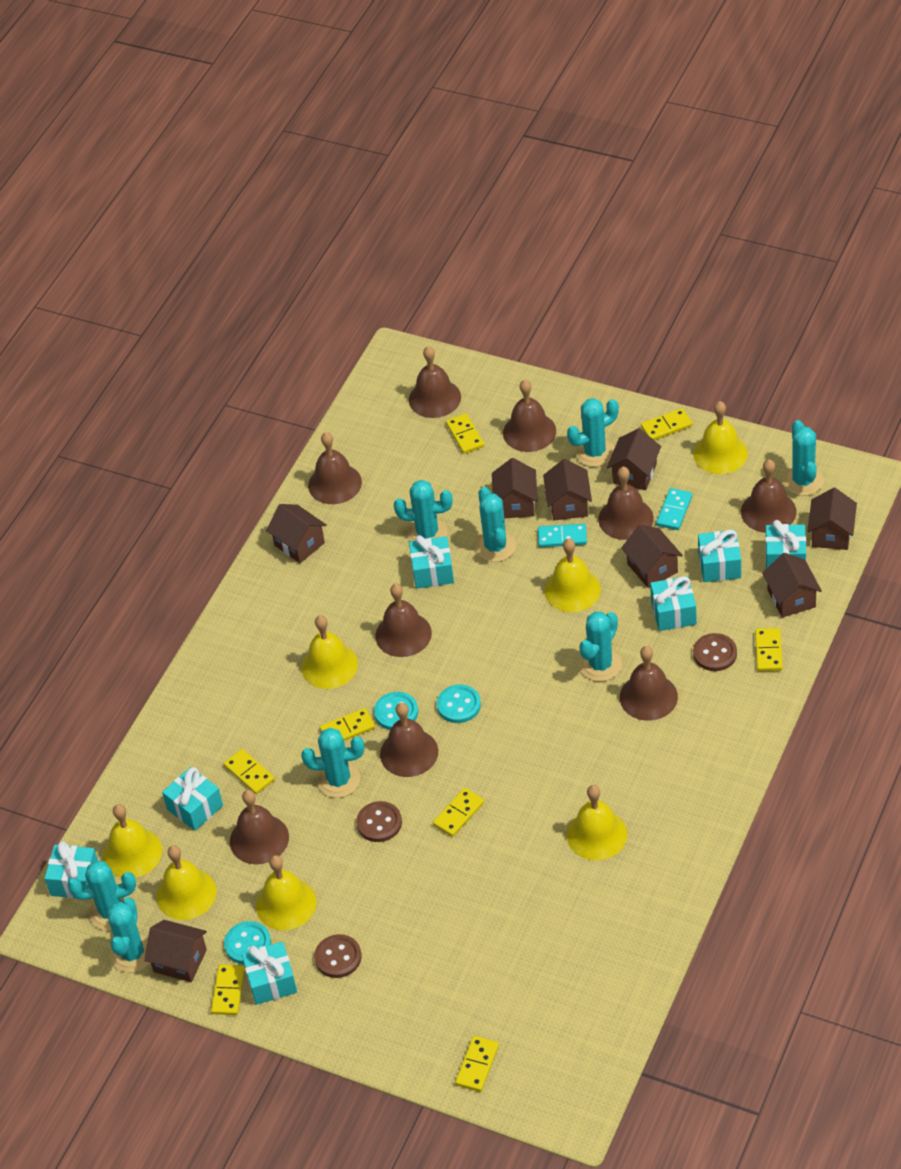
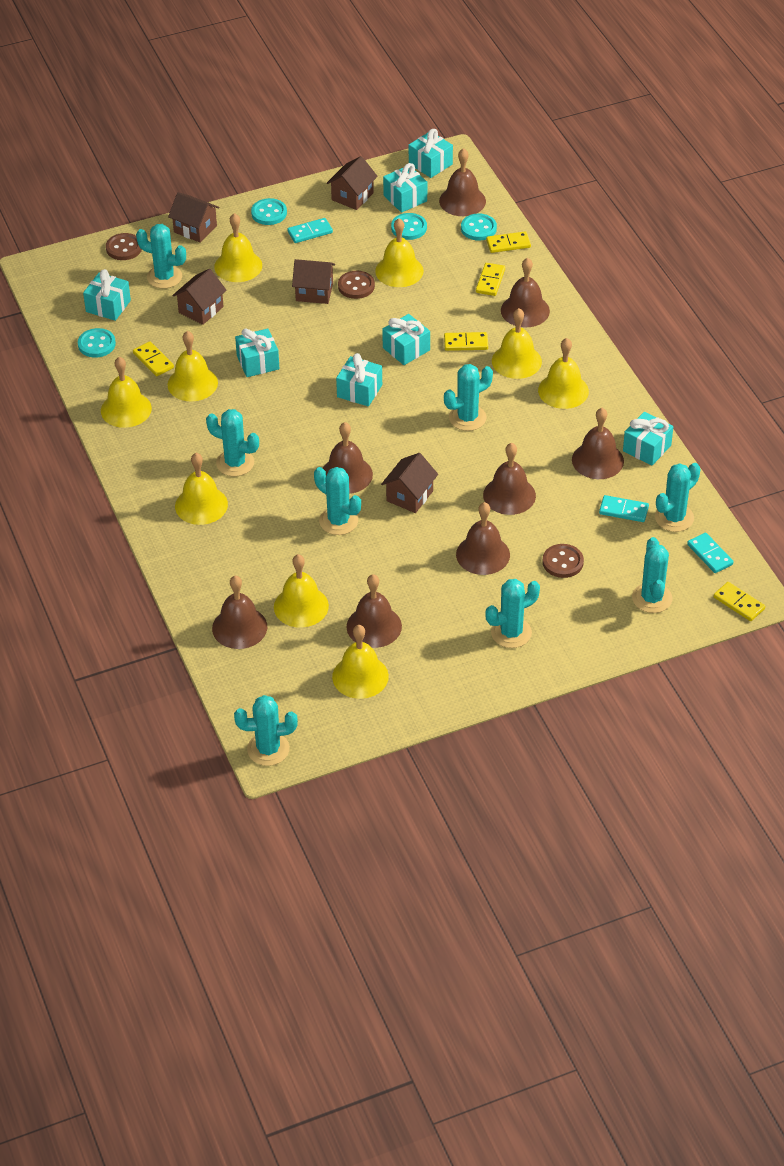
brown bell: 9 -> 8
brown house: 8 -> 5
turquoise button: 3 -> 4
turquoise domino: 2 -> 3
yellow bell: 7 -> 9
yellow domino: 8 -> 5

